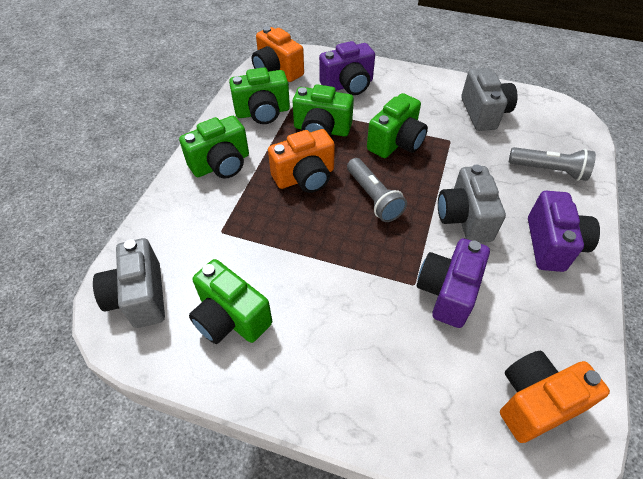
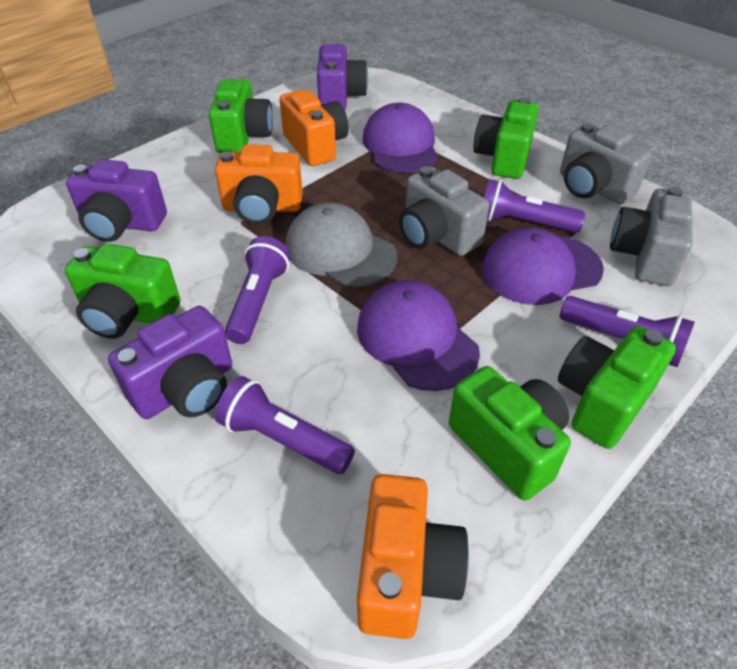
grey cap: 0 -> 1
grey flashlight: 2 -> 0
purple cap: 0 -> 3
purple flashlight: 0 -> 4

